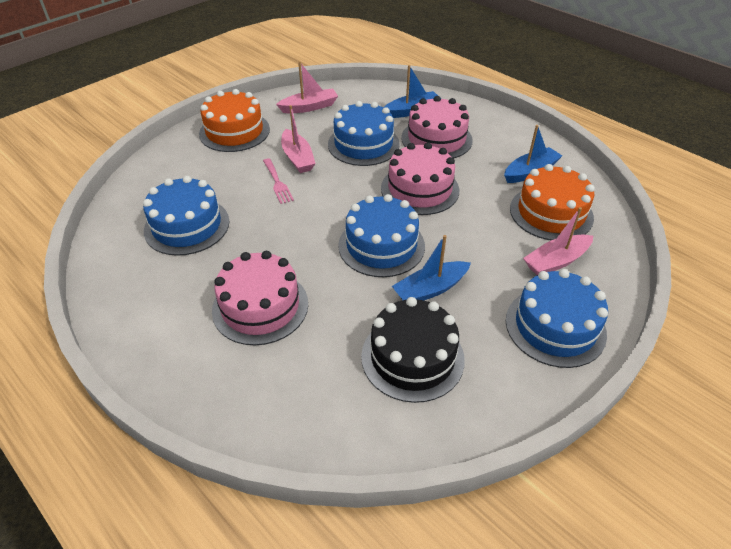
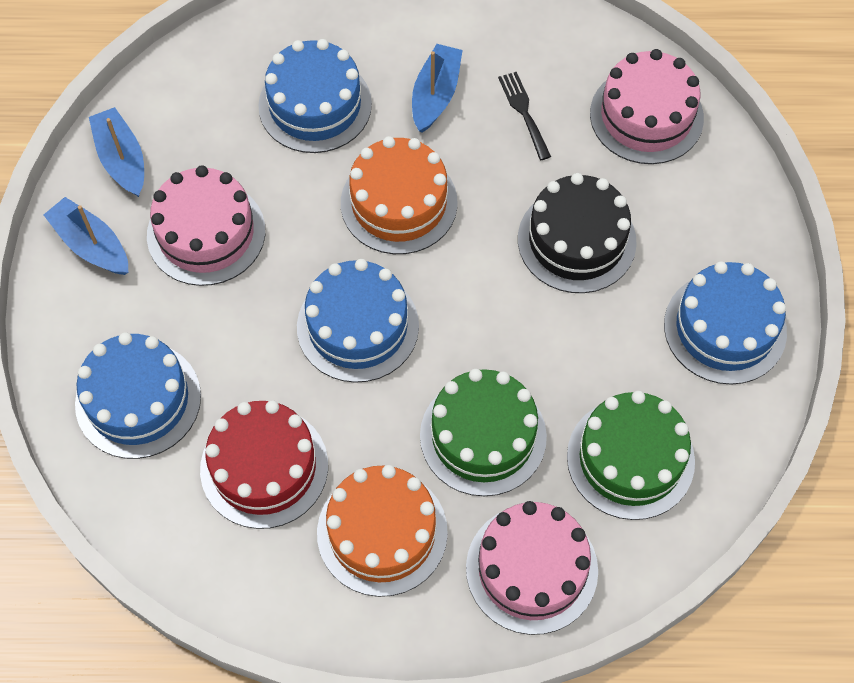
black fork: 0 -> 1
green cake: 0 -> 2
pink boat: 3 -> 0
pink fork: 1 -> 0
red cake: 0 -> 1

